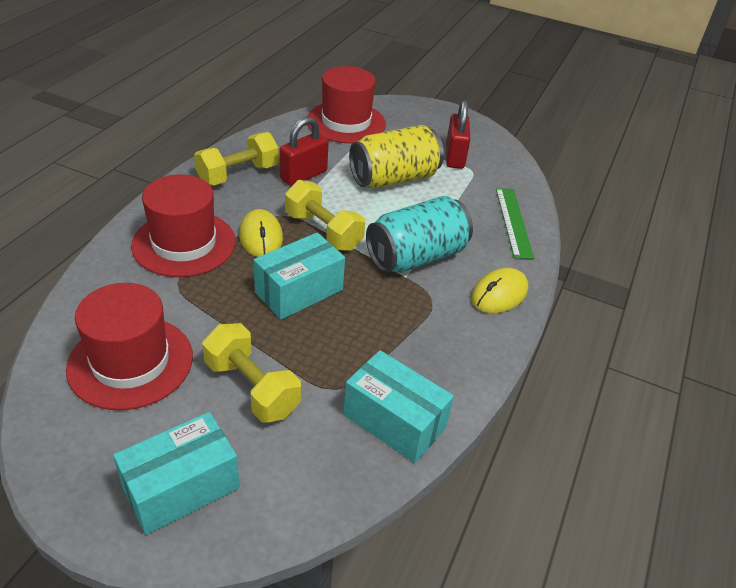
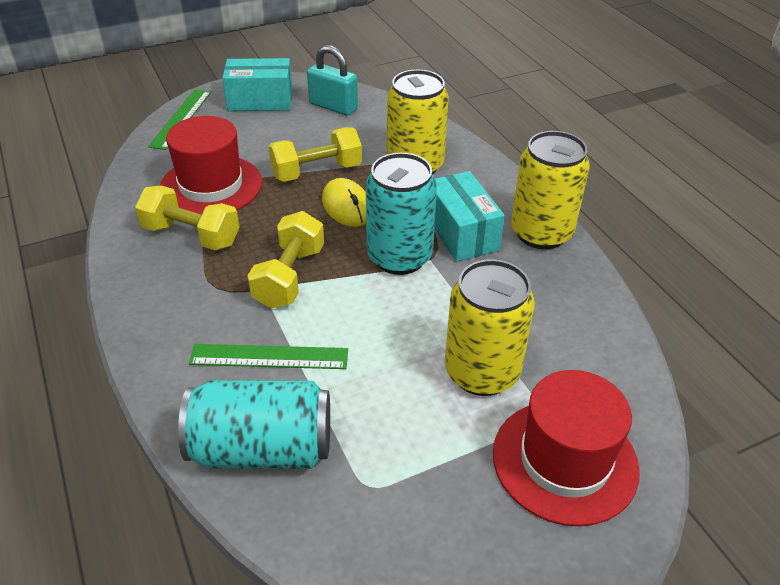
green ruler: 1 -> 2
red hat: 3 -> 2
red padlock: 2 -> 0
turquoise box: 3 -> 2
turquoise can: 1 -> 2
turquoise padlock: 0 -> 1
yellow can: 1 -> 3
yellow mouse: 2 -> 1

